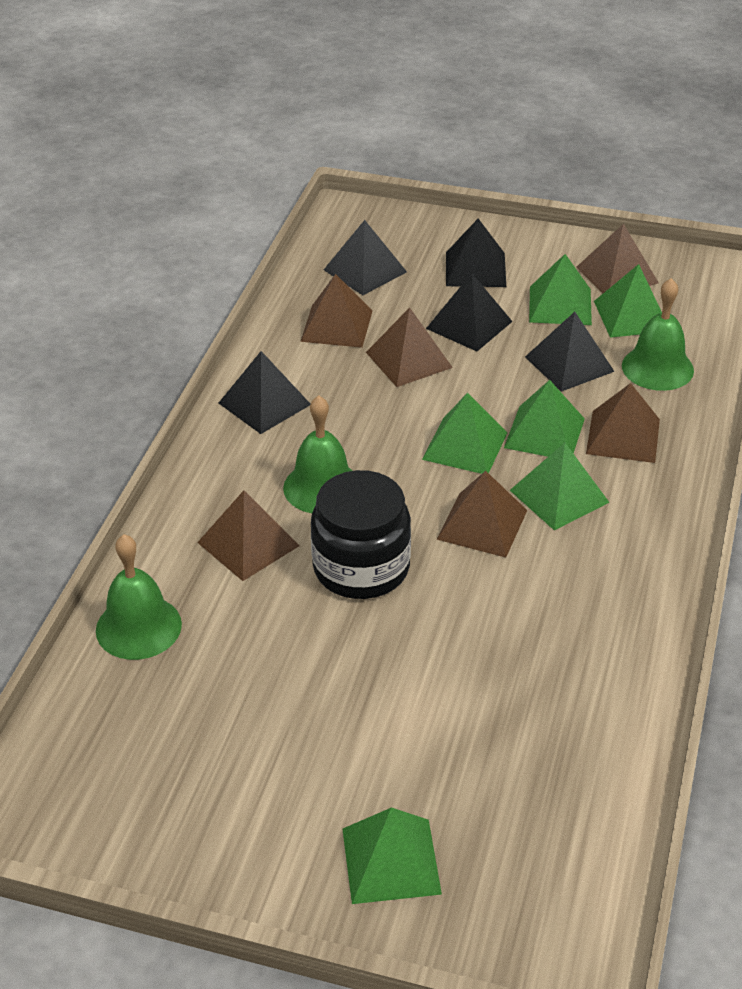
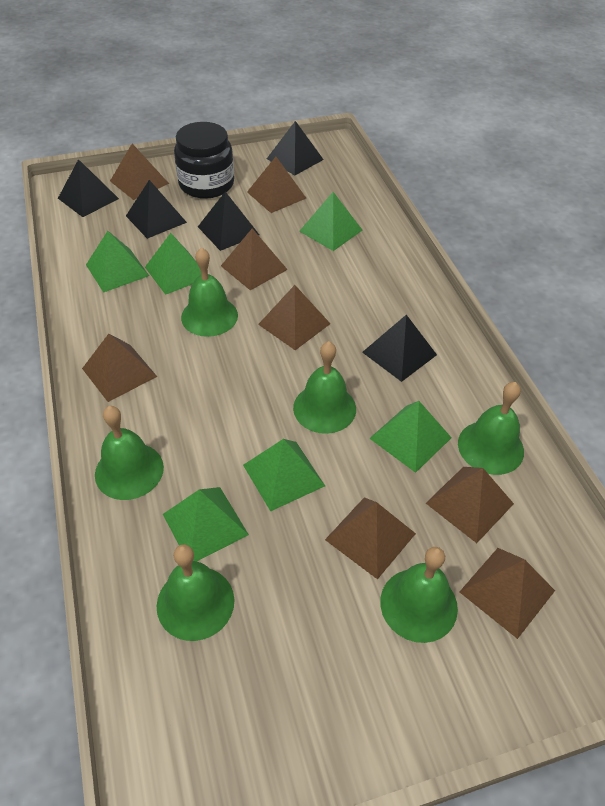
brown pyramid: 6 -> 8
green bell: 3 -> 6

